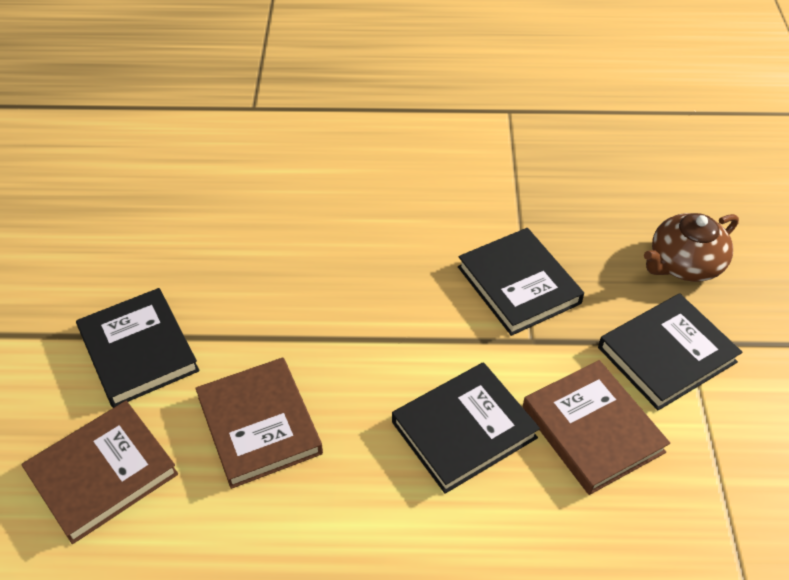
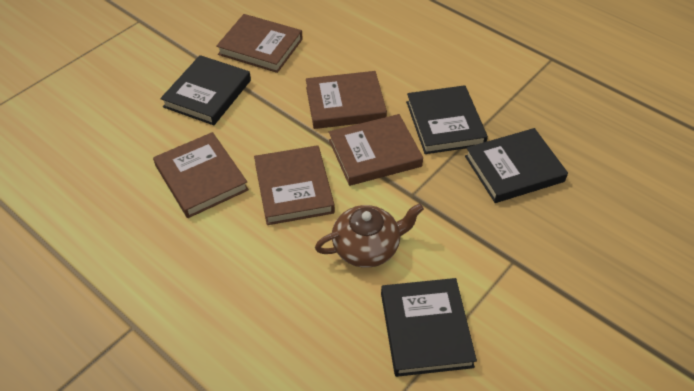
brown book: 3 -> 5

